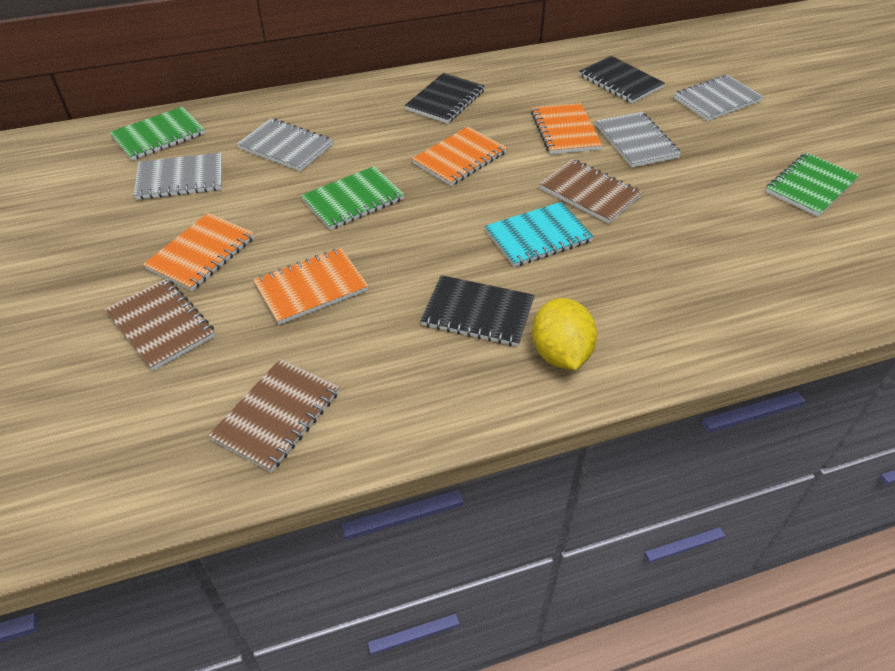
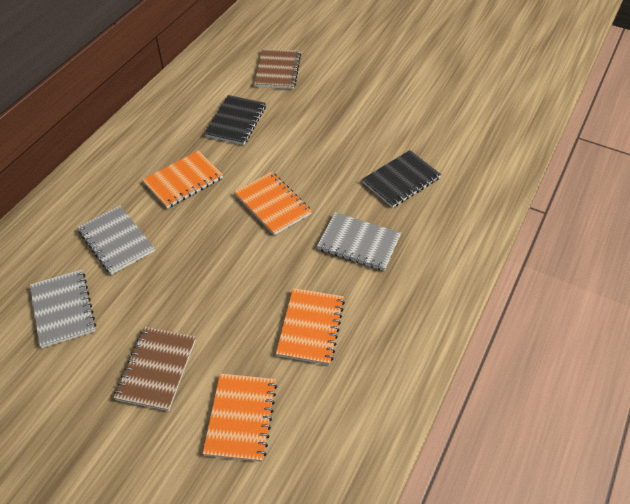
black notebook: 3 -> 2
brown notebook: 3 -> 2
green notebook: 3 -> 0
grey notebook: 4 -> 3
turquoise notebook: 1 -> 0
yellow lemon: 1 -> 0

